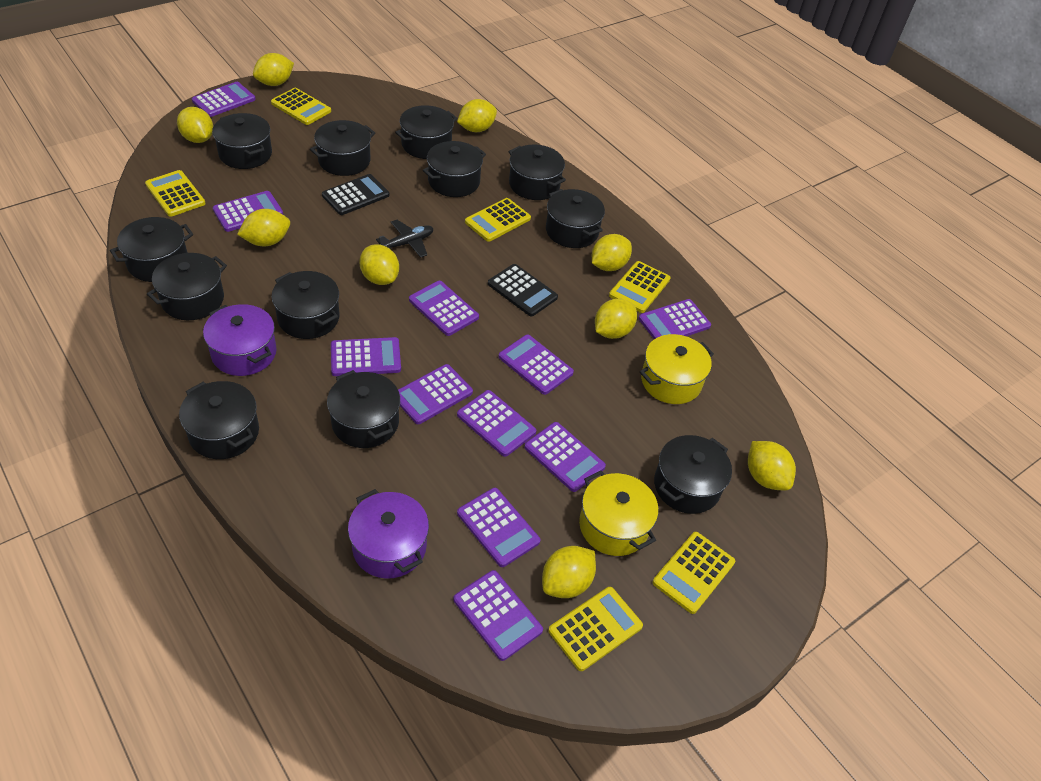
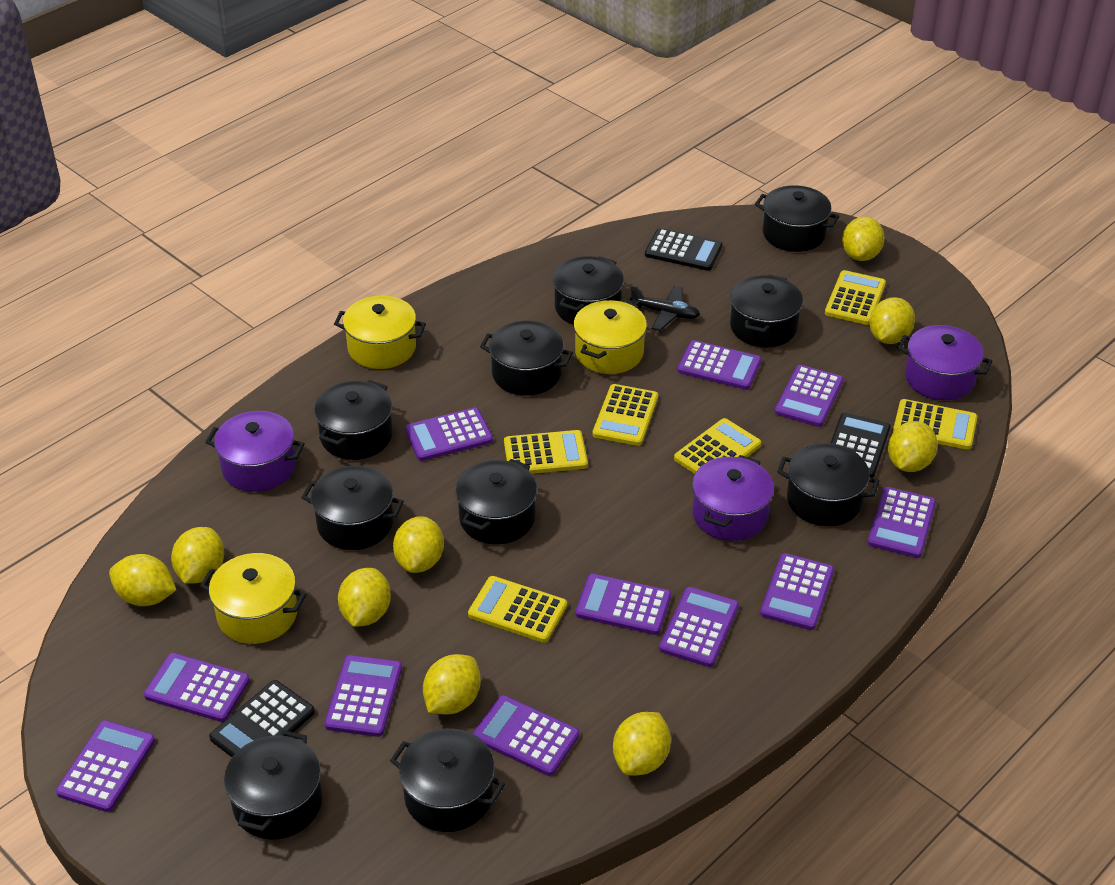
black calculator: 2 -> 3
black pot: 12 -> 10
purple pot: 2 -> 3
yellow pot: 2 -> 3

